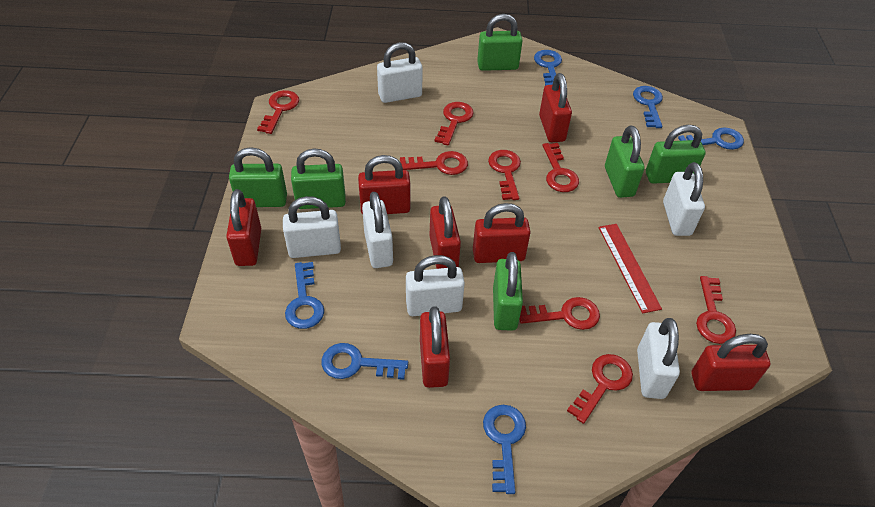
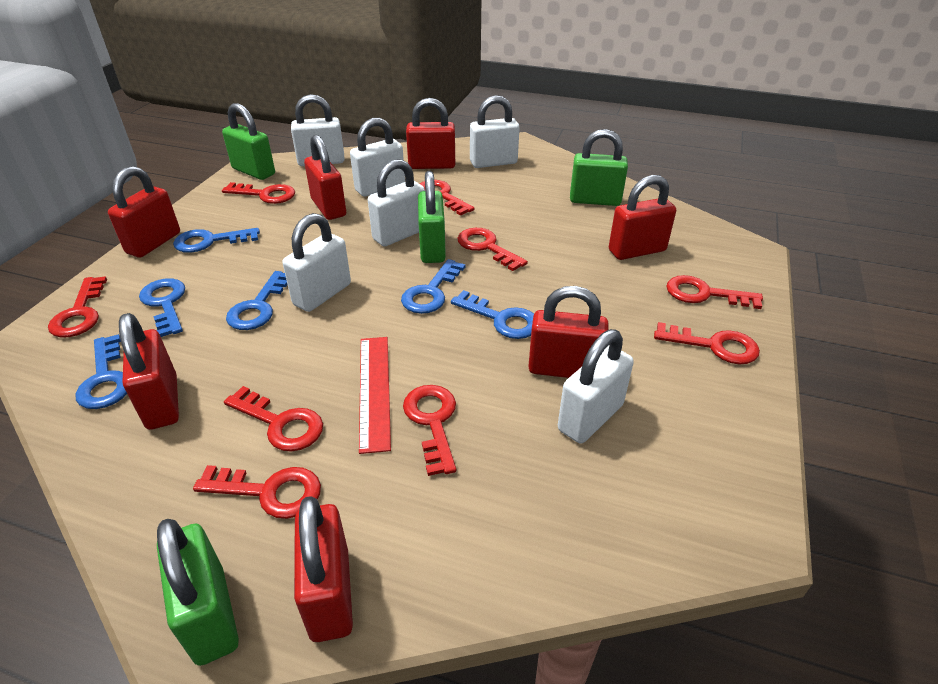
green padlock: 6 -> 4
red key: 8 -> 9

